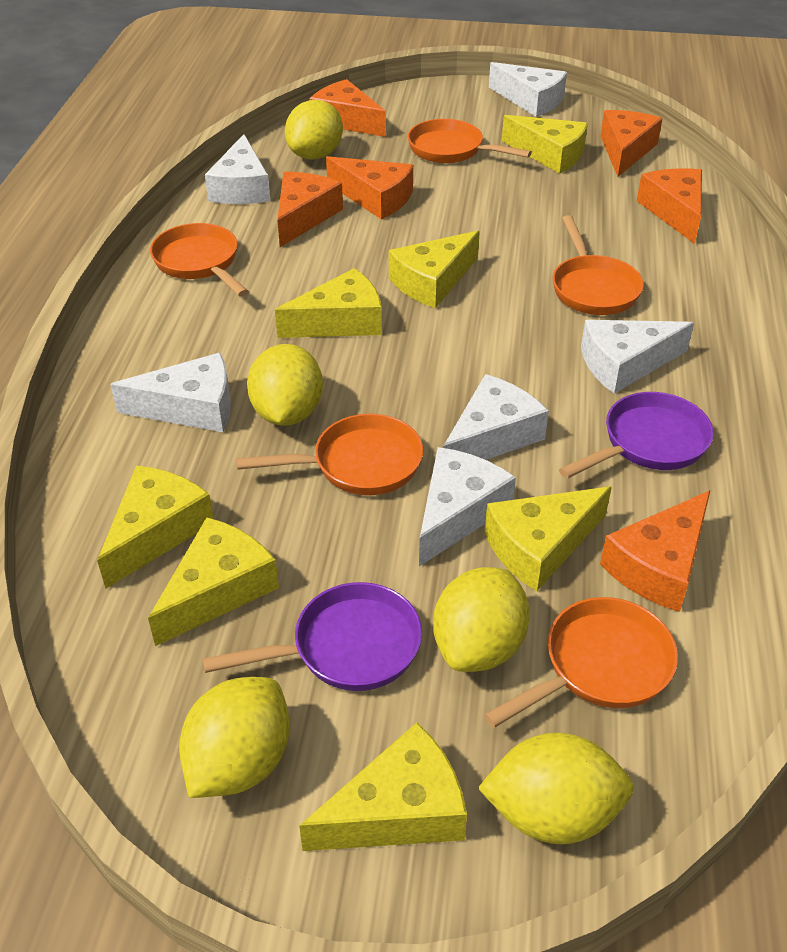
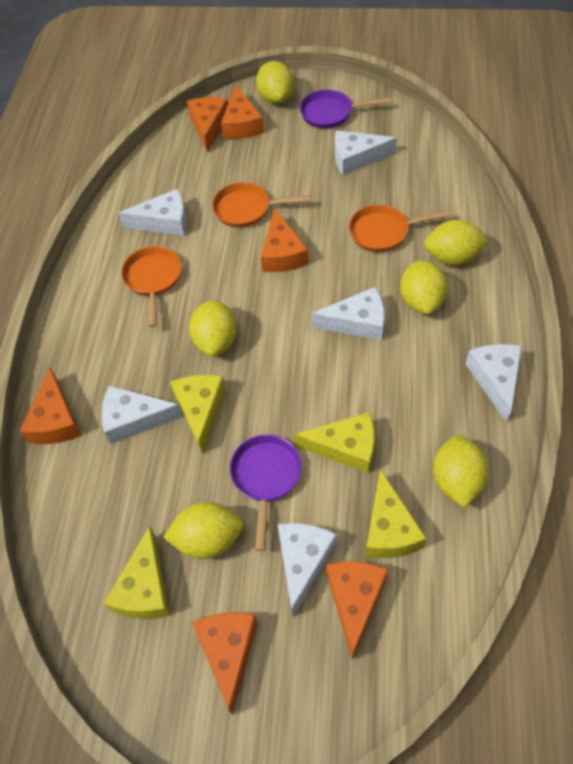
orange pan: 5 -> 3
yellow cheese: 7 -> 4
yellow lemon: 5 -> 6

